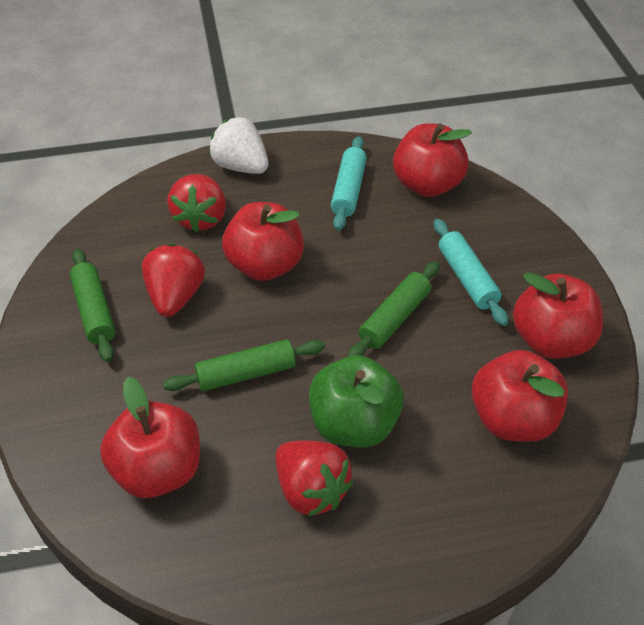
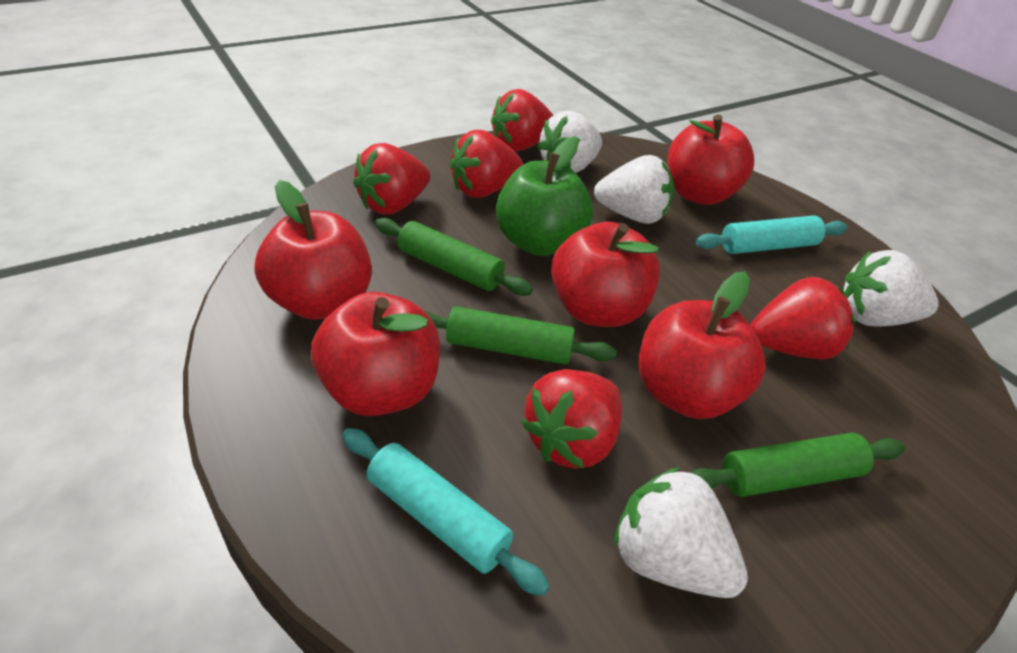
red strawberry: 3 -> 5
white strawberry: 1 -> 4

